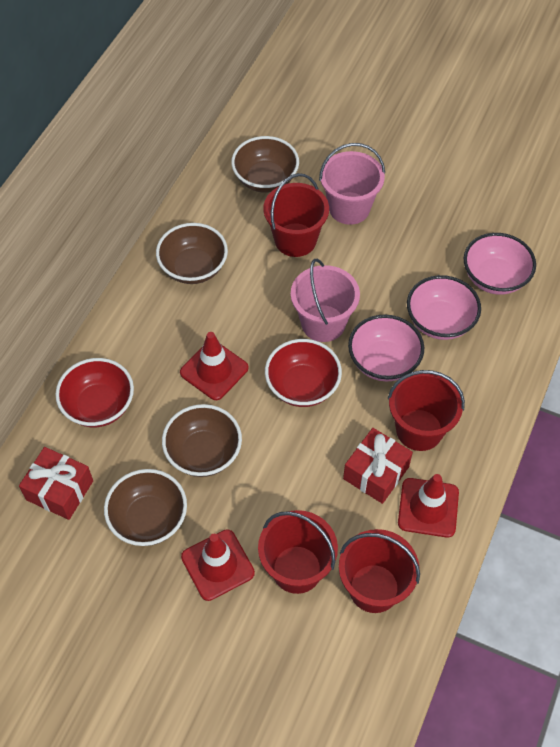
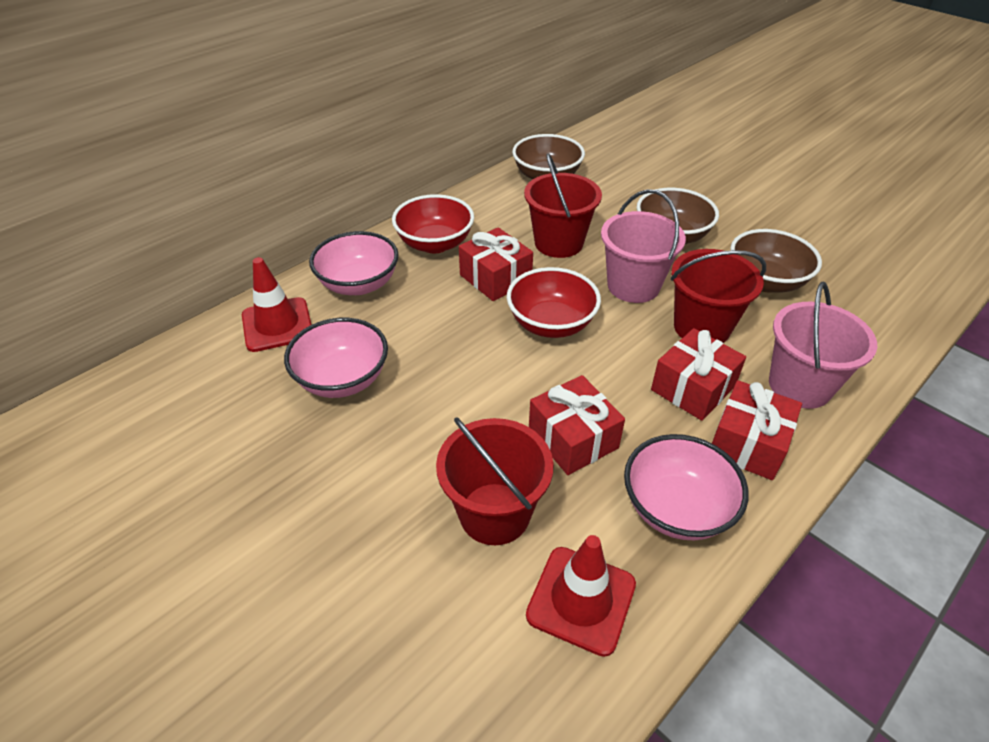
brown bowl: 4 -> 3
red bucket: 4 -> 3
red gift: 2 -> 4
red traffic cone: 3 -> 2

